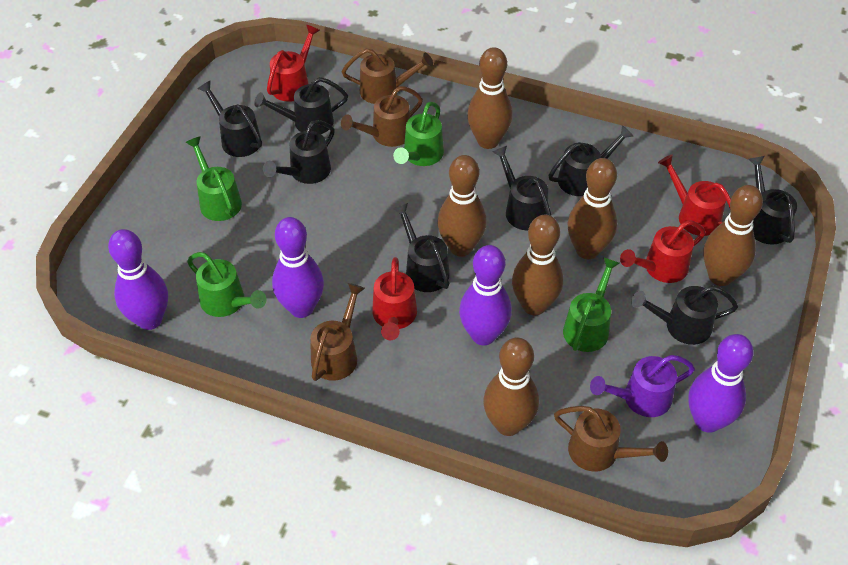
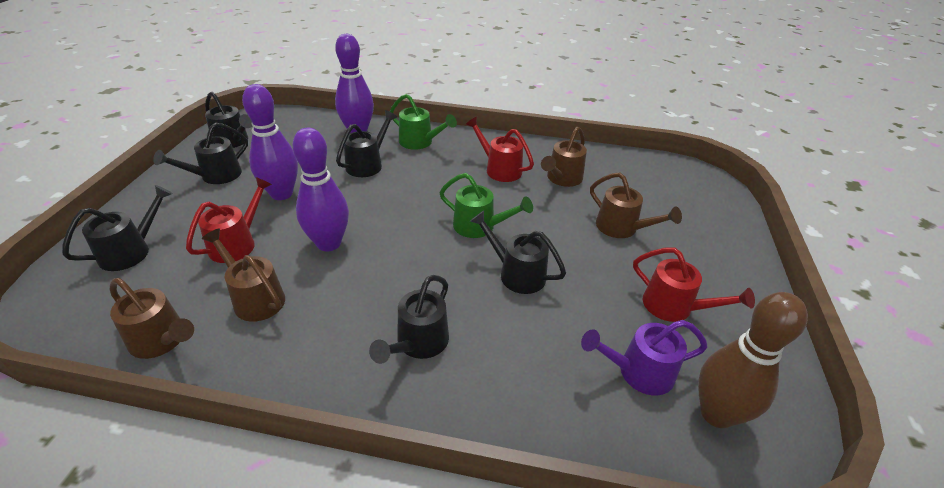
black watering can: 8 -> 6
brown bowling pin: 6 -> 1
green watering can: 4 -> 2
purple bowling pin: 4 -> 3
red watering can: 4 -> 3

